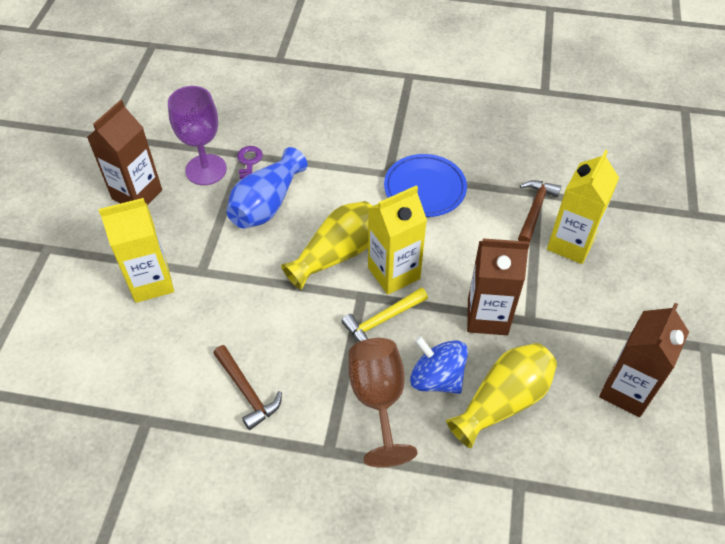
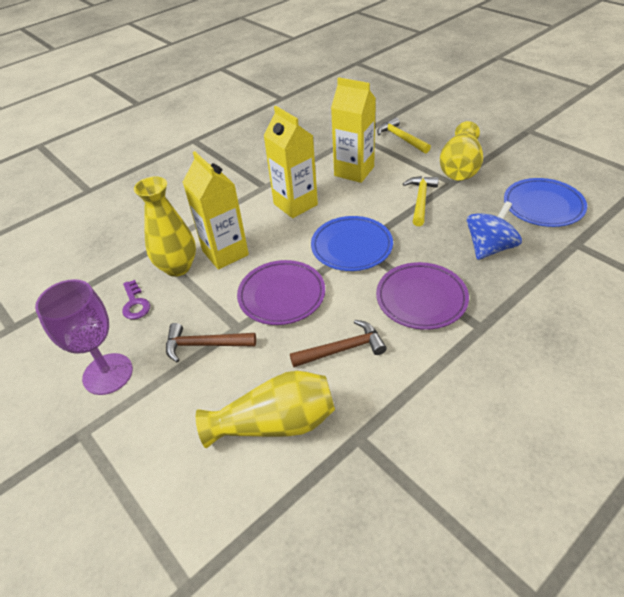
blue plate: 1 -> 2
blue vase: 1 -> 0
brown carton: 3 -> 0
brown goblet: 1 -> 0
purple plate: 0 -> 2
yellow hammer: 1 -> 2
yellow vase: 2 -> 3

